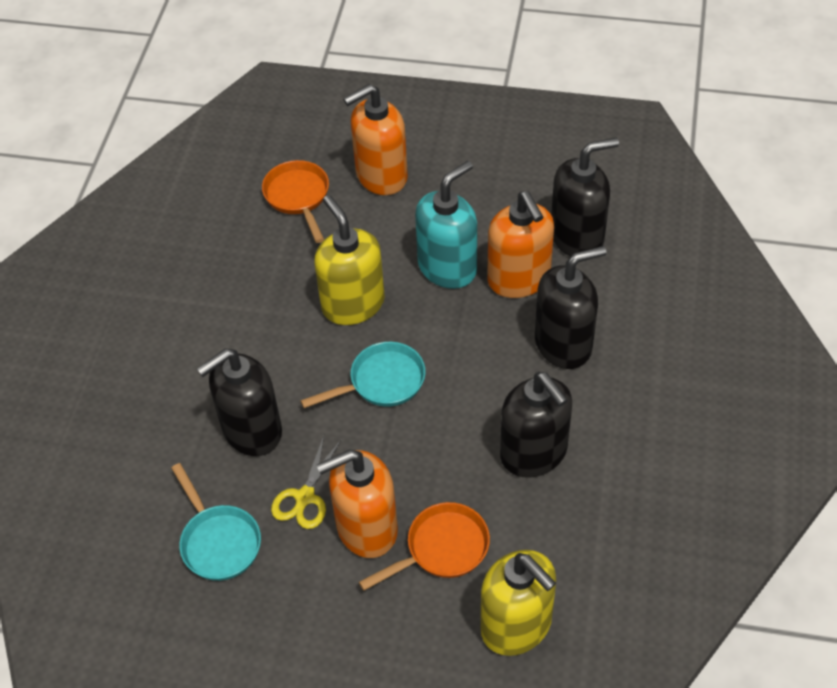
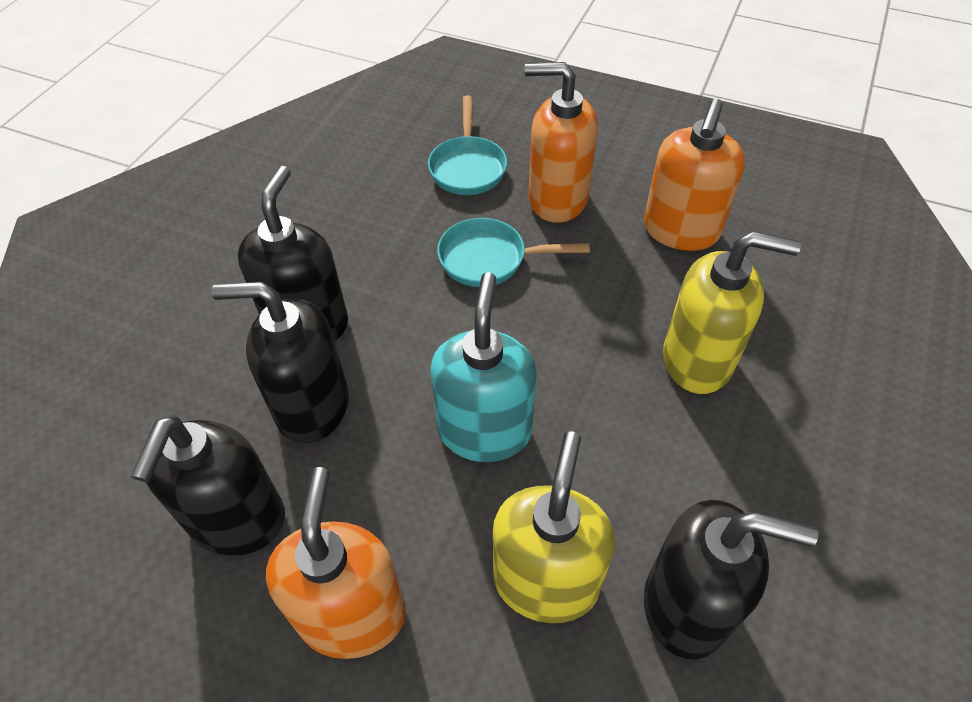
orange pan: 2 -> 0
yellow scissors: 1 -> 0

